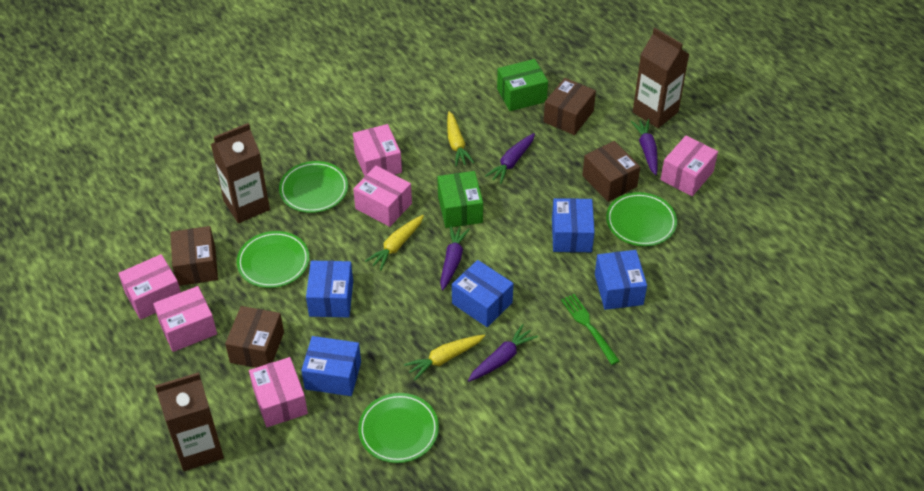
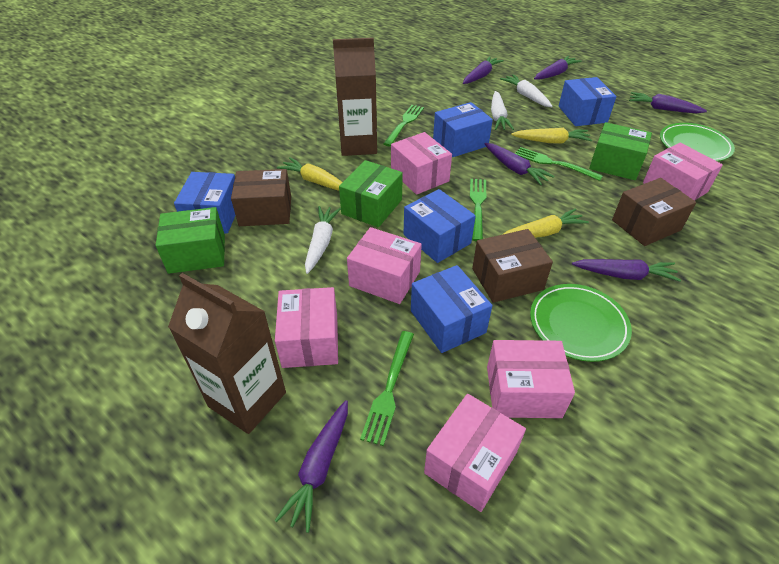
brown box: 4 -> 3
brown carton: 3 -> 2
green box: 2 -> 3
green fork: 1 -> 4
green plate: 4 -> 2
purple carrot: 4 -> 6
white carrot: 0 -> 3

